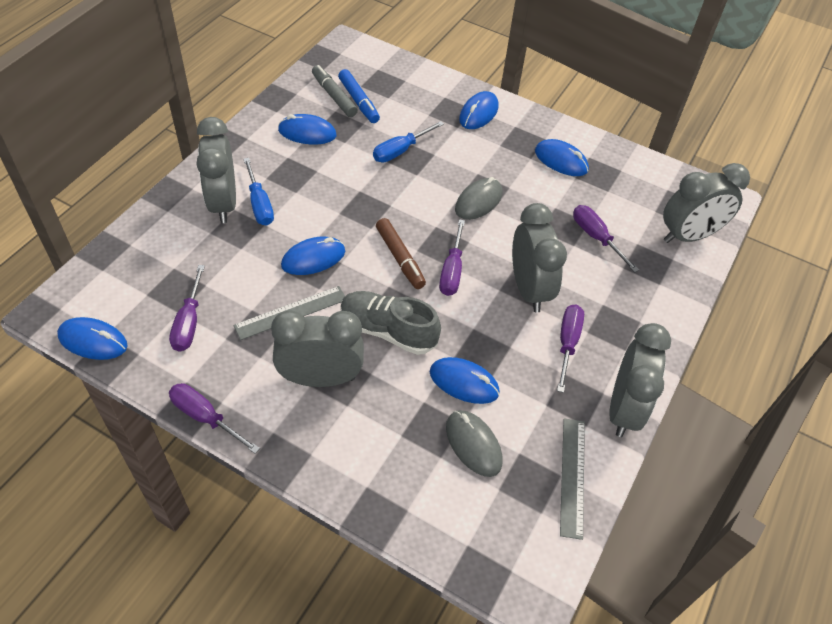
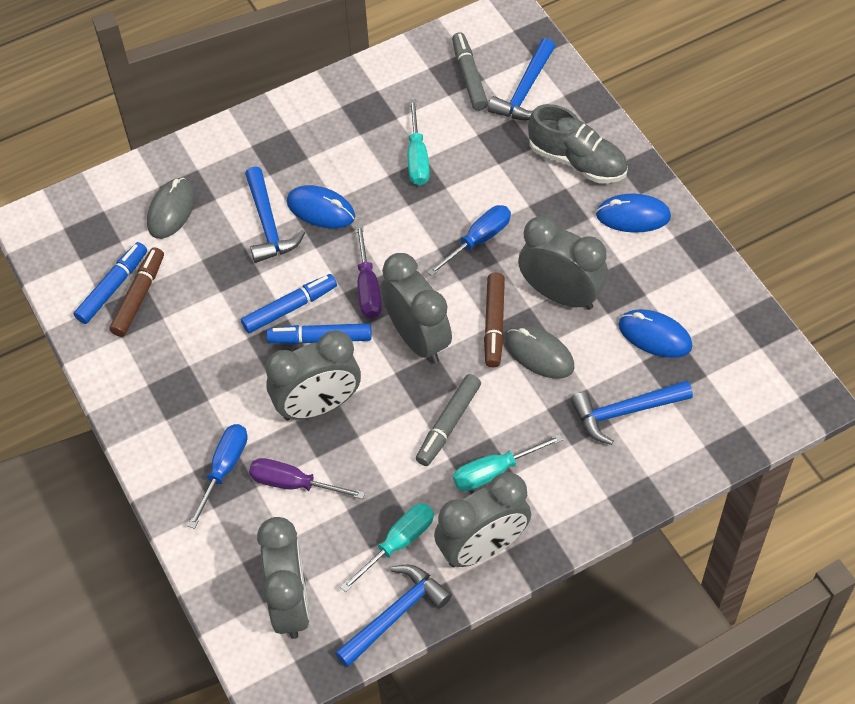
blue hammer: 0 -> 4
blue marker: 1 -> 3
blue mouse: 6 -> 3
brown marker: 1 -> 2
grey marker: 1 -> 2
grey ruler: 2 -> 0
purple screwdriver: 5 -> 2
turquoise screwdriver: 0 -> 3

